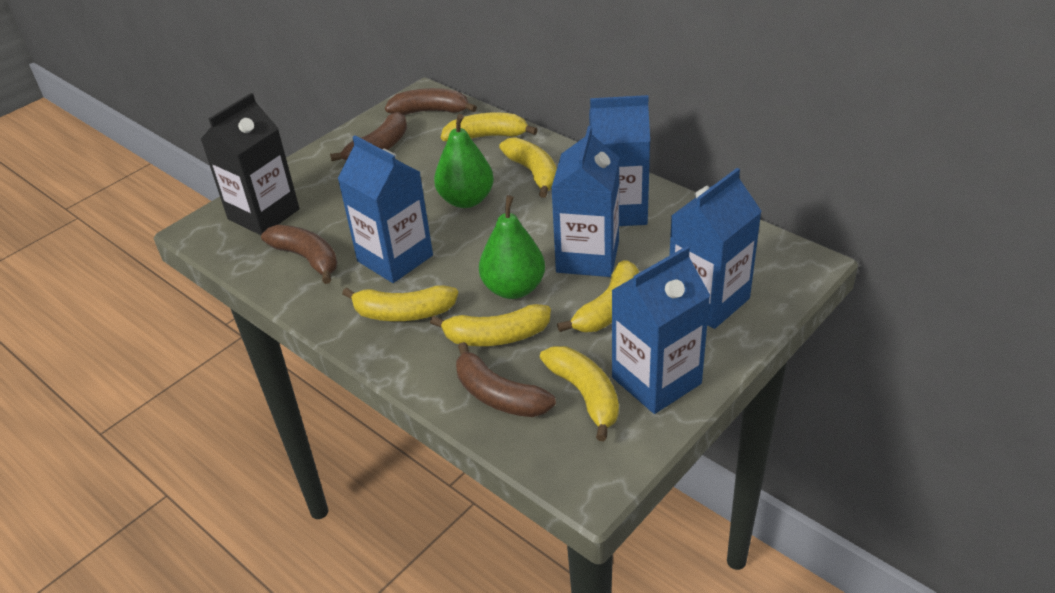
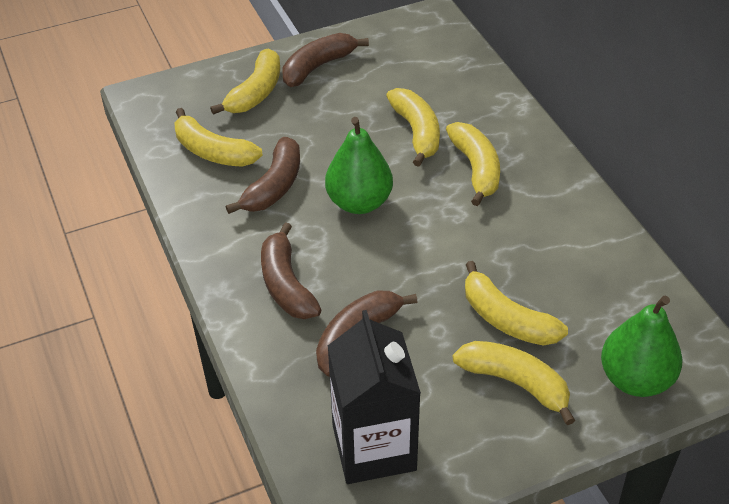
blue carton: 5 -> 0

